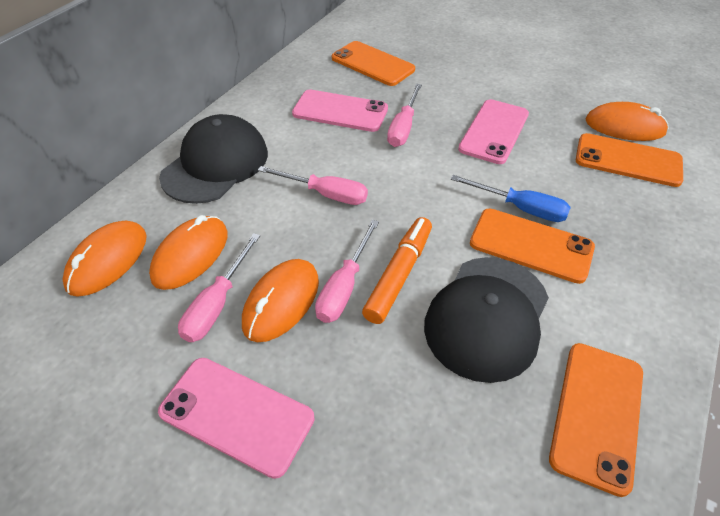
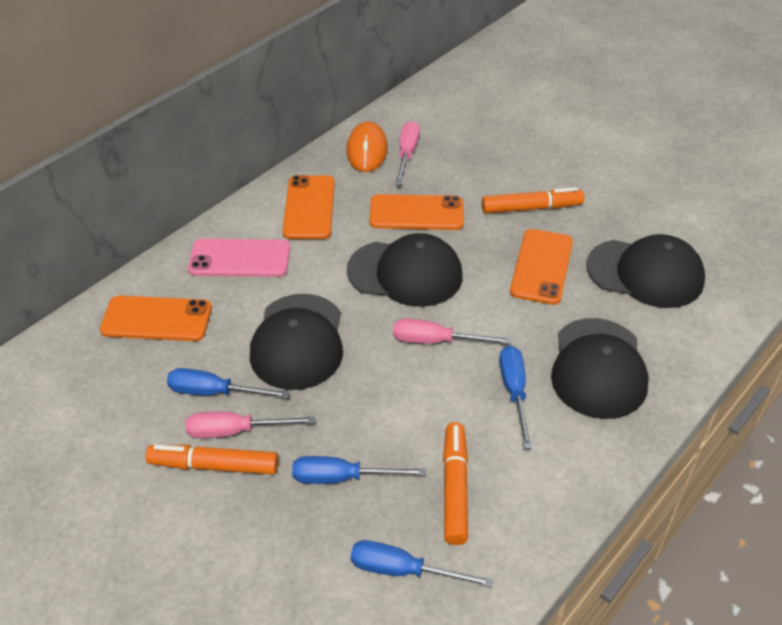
black cap: 2 -> 4
blue screwdriver: 1 -> 4
orange marker: 1 -> 3
orange mouse: 4 -> 1
pink phone: 3 -> 1
pink screwdriver: 4 -> 3

